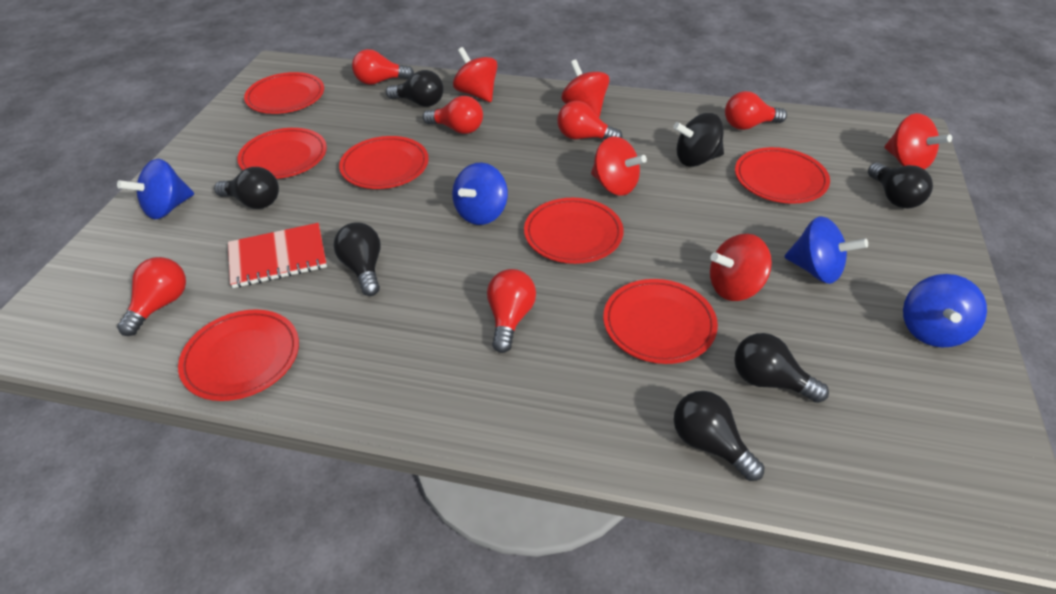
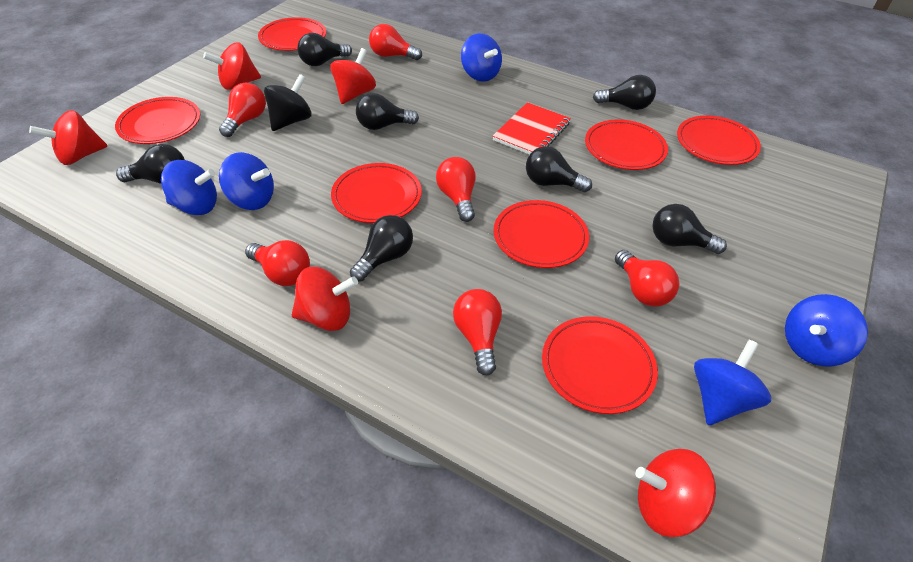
black light bulb: 6 -> 7
blue spinning top: 4 -> 5

